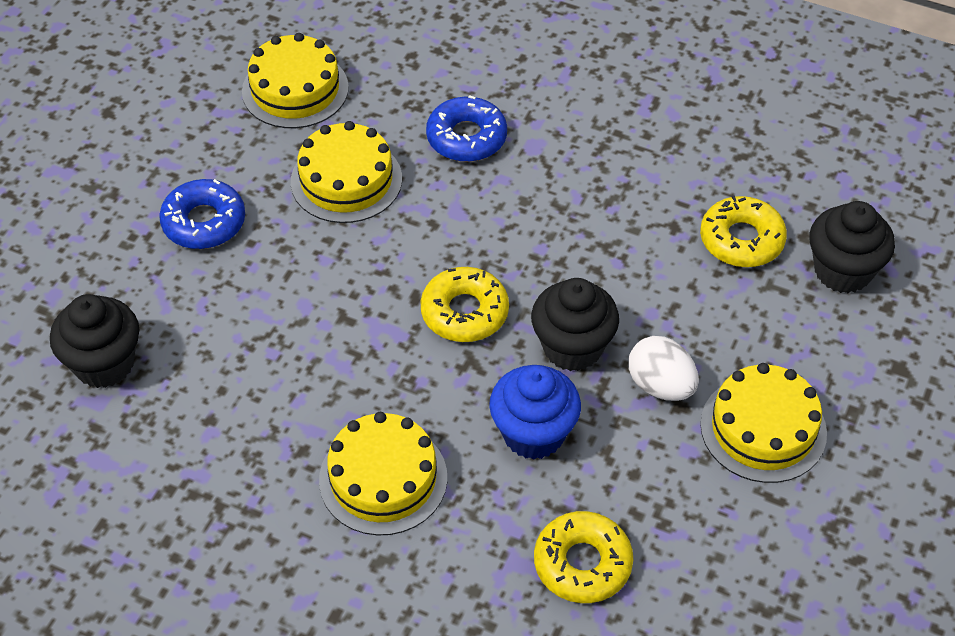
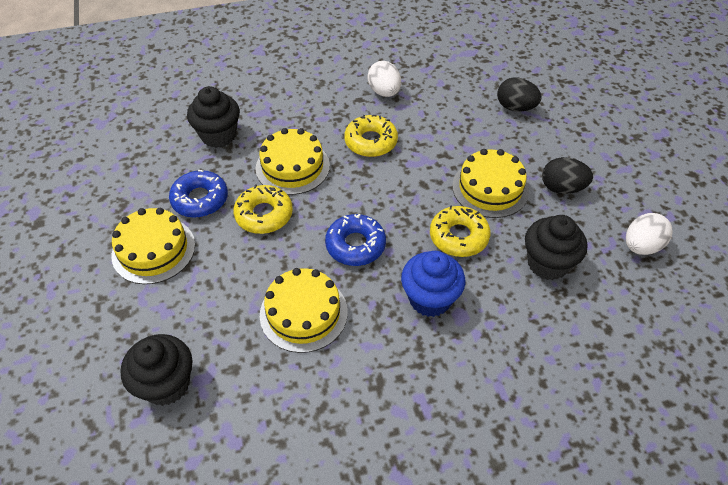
black egg: 0 -> 2
white egg: 1 -> 2

